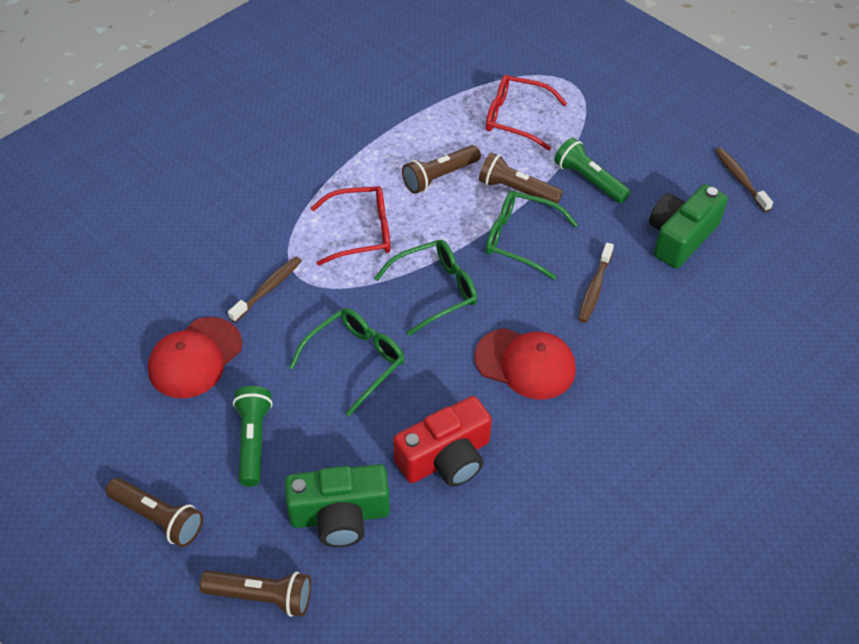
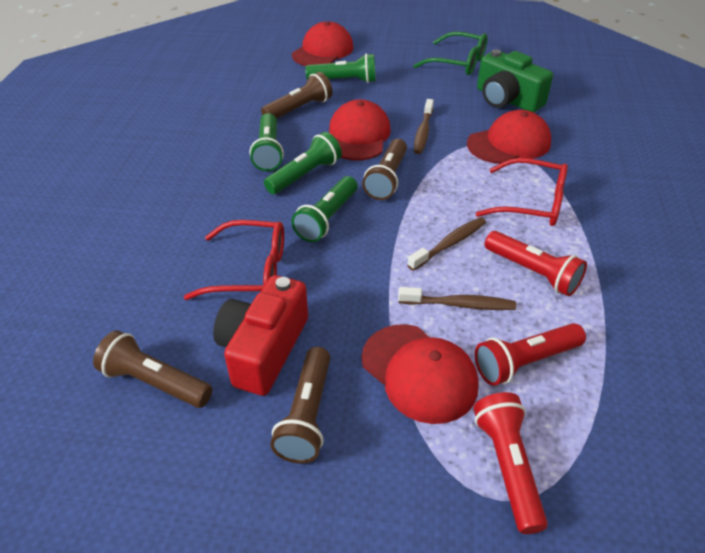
green camera: 2 -> 1
green flashlight: 2 -> 4
green glasses: 3 -> 1
red cap: 2 -> 4
red flashlight: 0 -> 3

